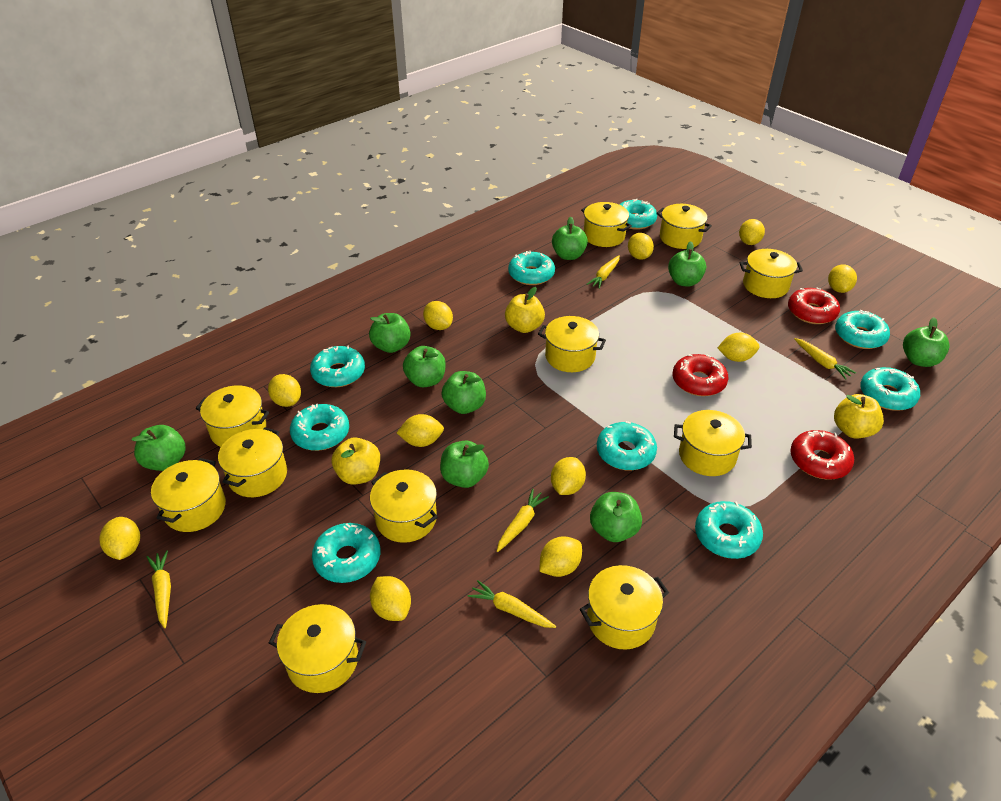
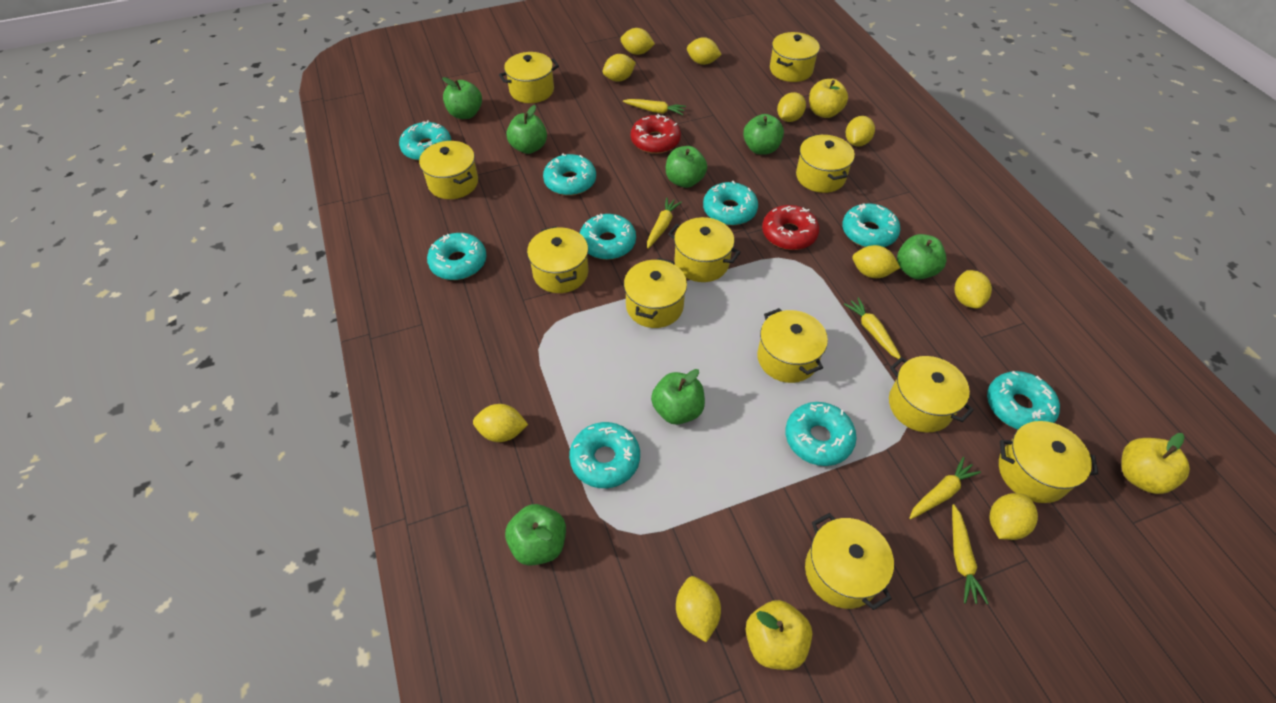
green apple: 9 -> 7
red donut: 3 -> 2
yellow lemon: 11 -> 10

